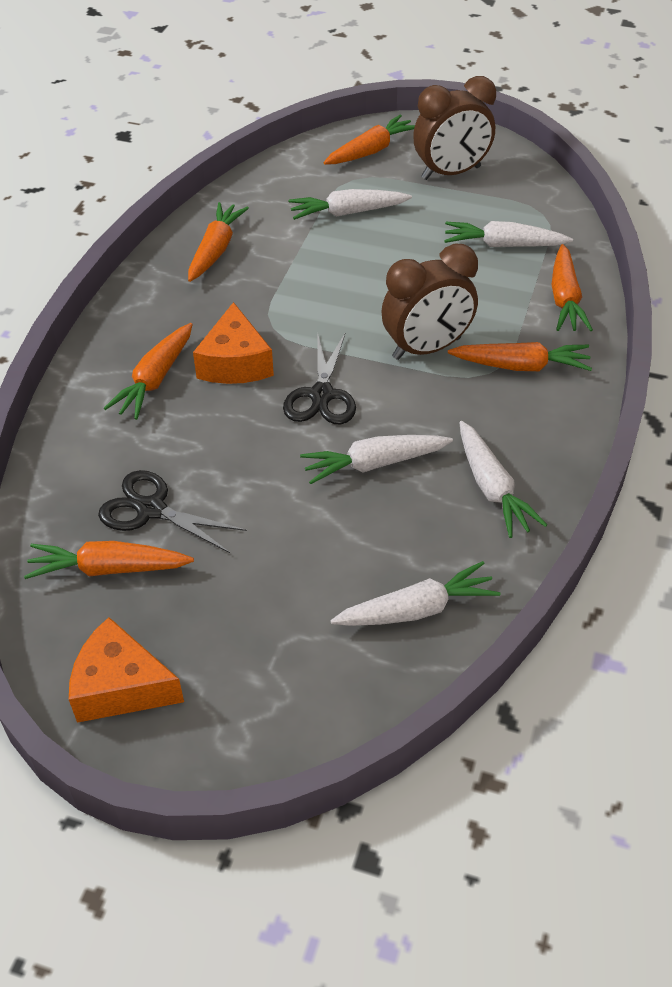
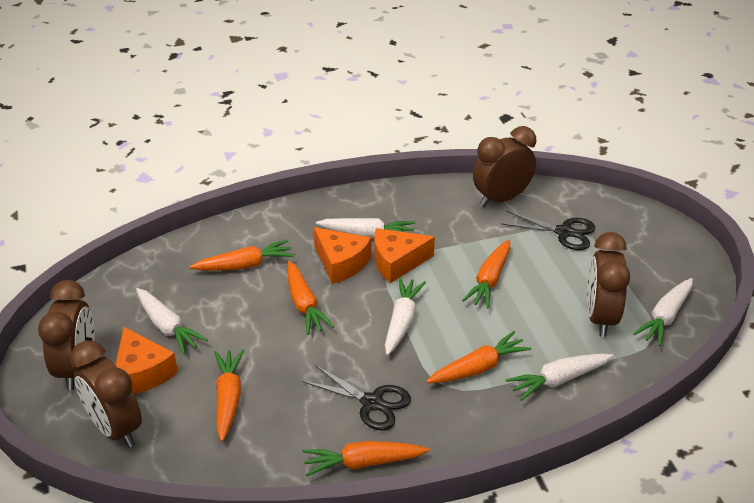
brown clock: 2 -> 4
orange cheese: 2 -> 3

